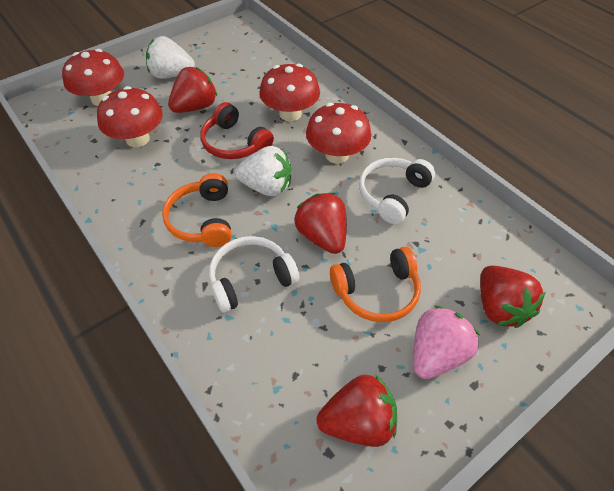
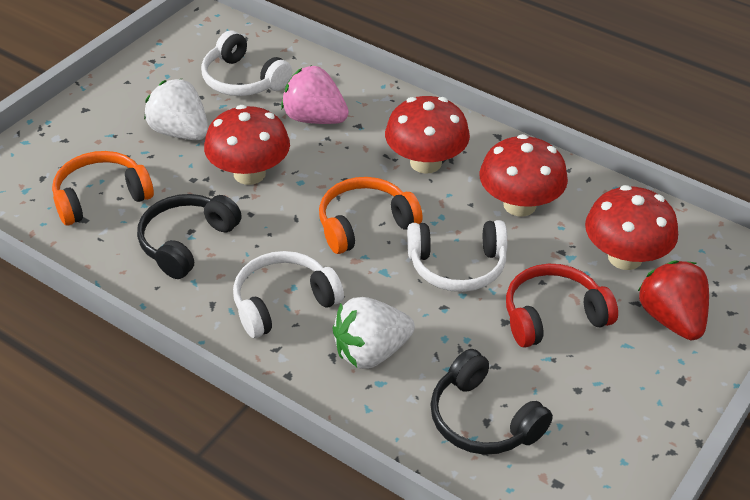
black headphones: 0 -> 2
red strawberry: 4 -> 1
white headphones: 2 -> 3

